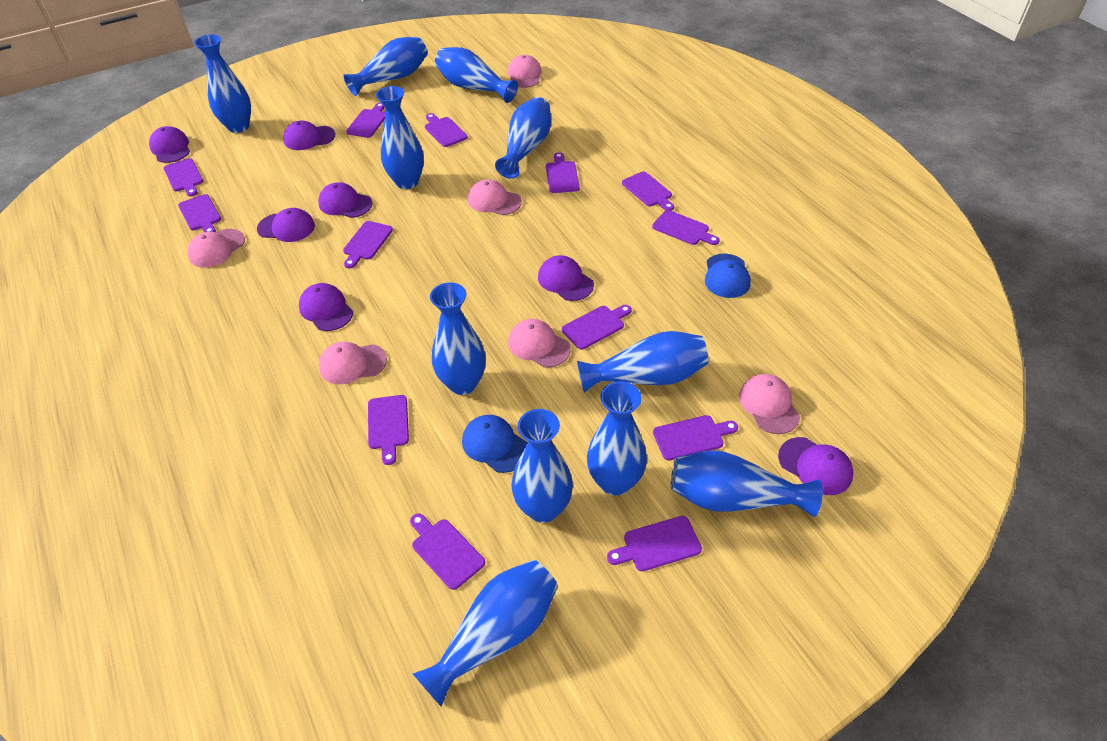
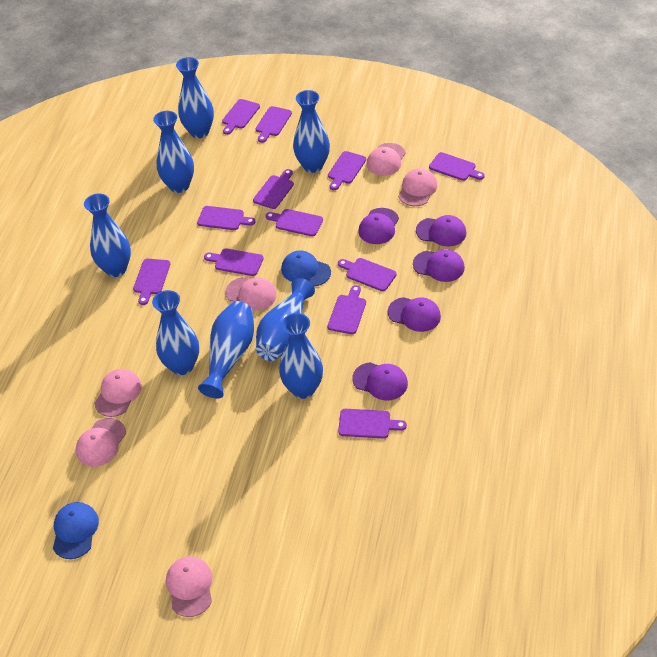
blue vase: 11 -> 8
purple cap: 7 -> 5
purple cutting board: 13 -> 12

